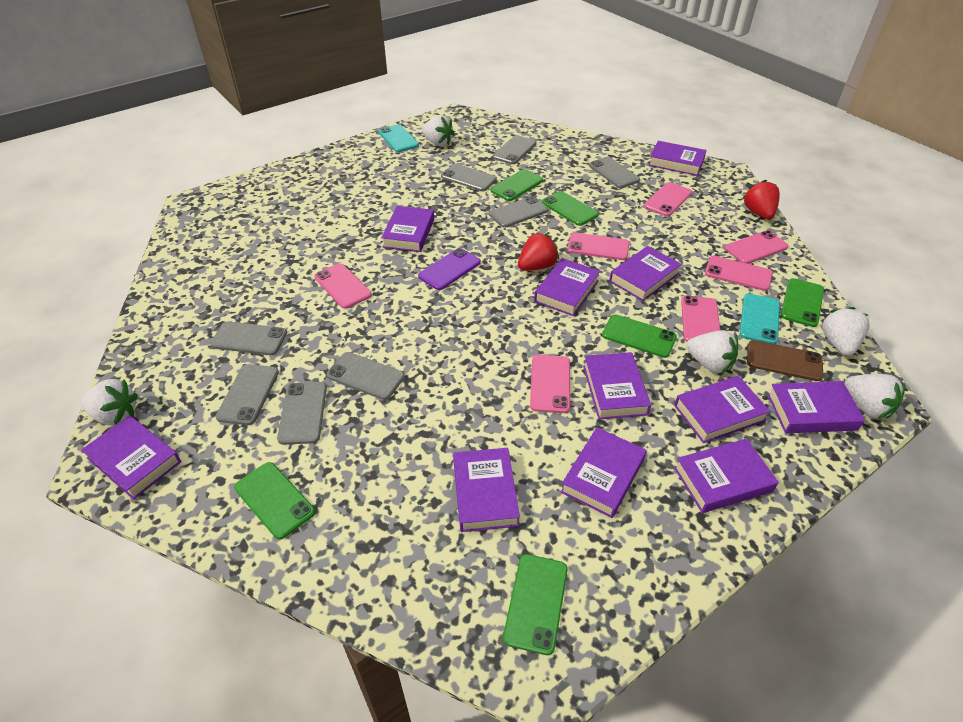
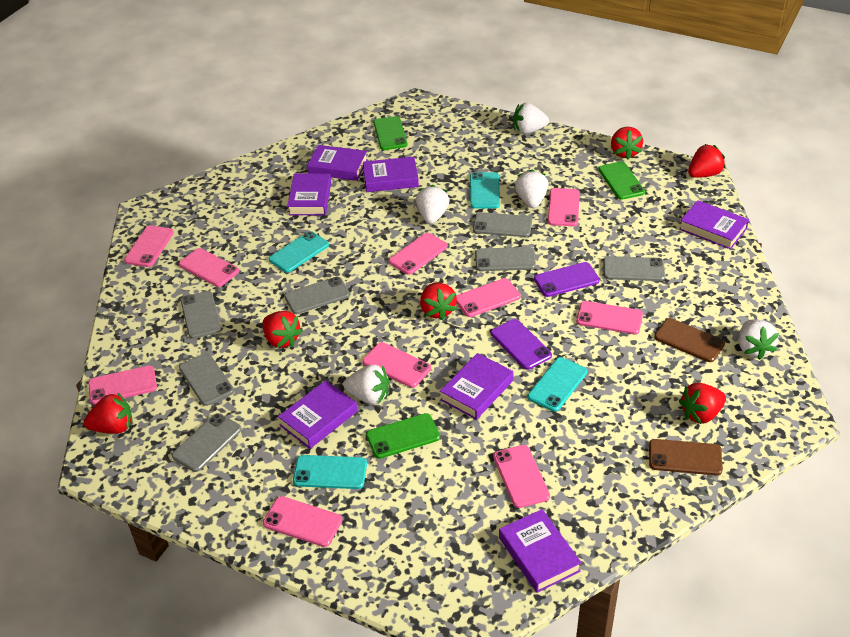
brown phone: 1 -> 2
green phone: 6 -> 3
grey phone: 8 -> 7
pink phone: 7 -> 10
purple book: 11 -> 7
purple phone: 1 -> 2
red strawberry: 2 -> 6
turquoise phone: 2 -> 4

